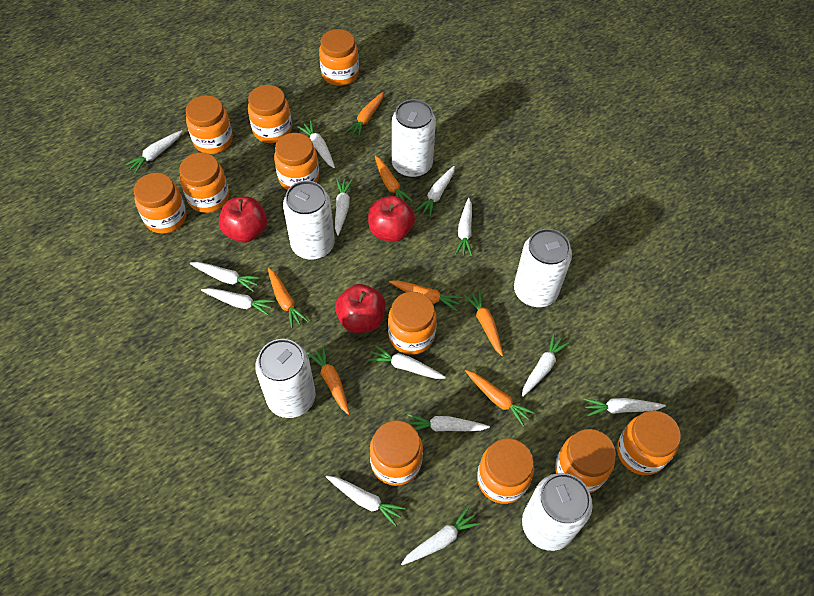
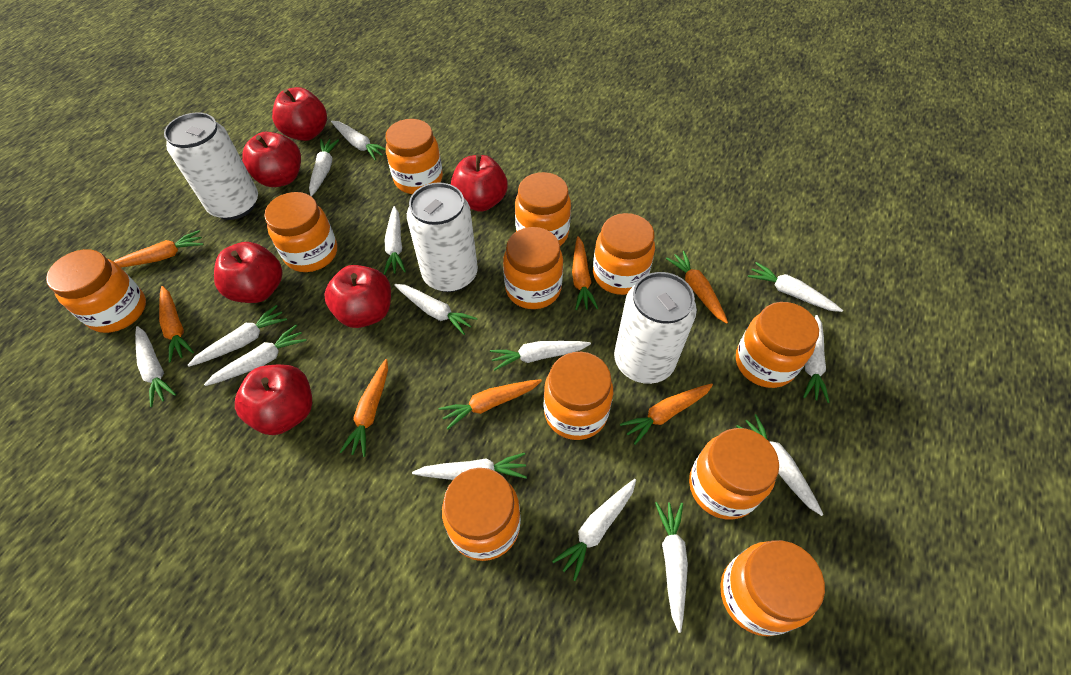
red apple: 3 -> 6
white can: 5 -> 3
white carrot: 13 -> 14

